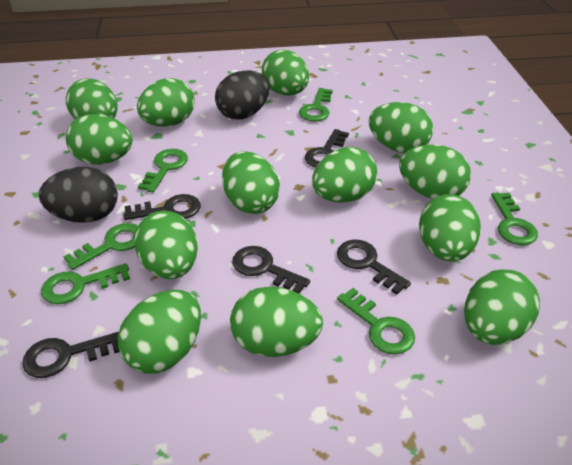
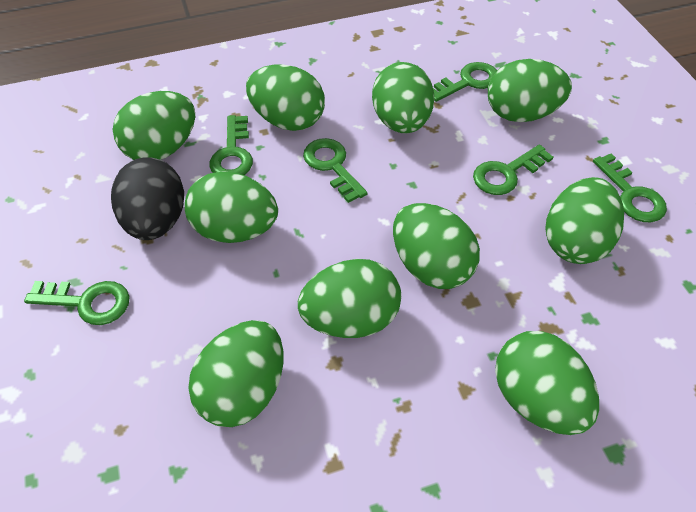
black egg: 2 -> 1
black key: 5 -> 0
green egg: 13 -> 10

